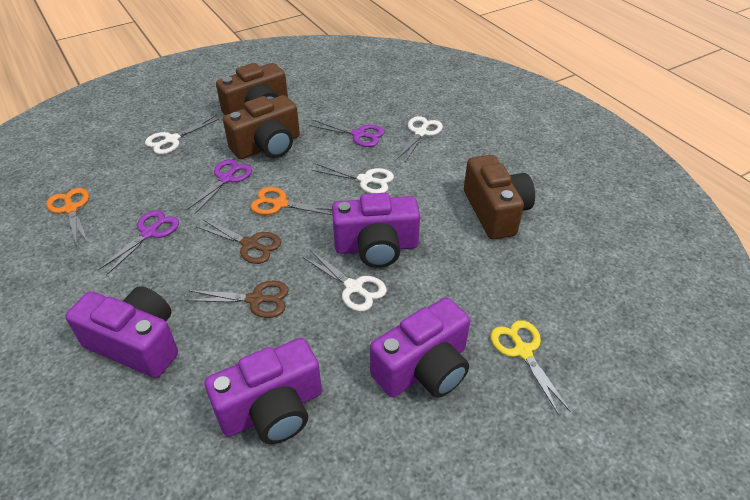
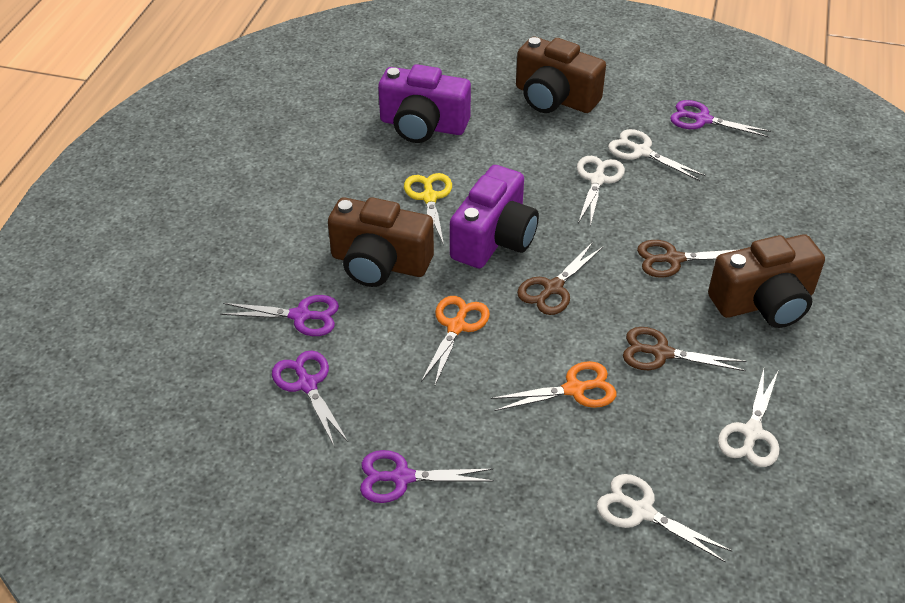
brown scissors: 2 -> 3
purple camera: 4 -> 2
purple scissors: 3 -> 4

